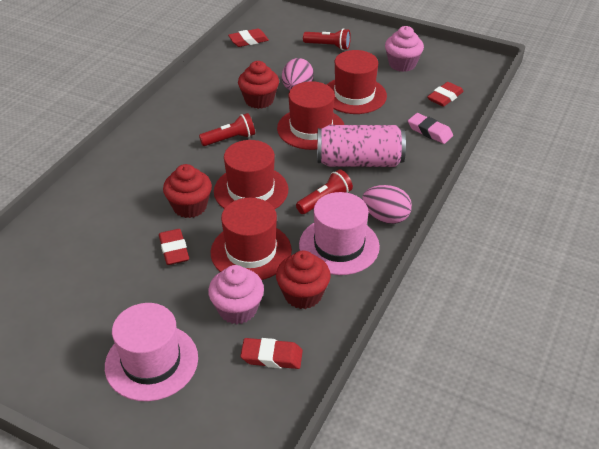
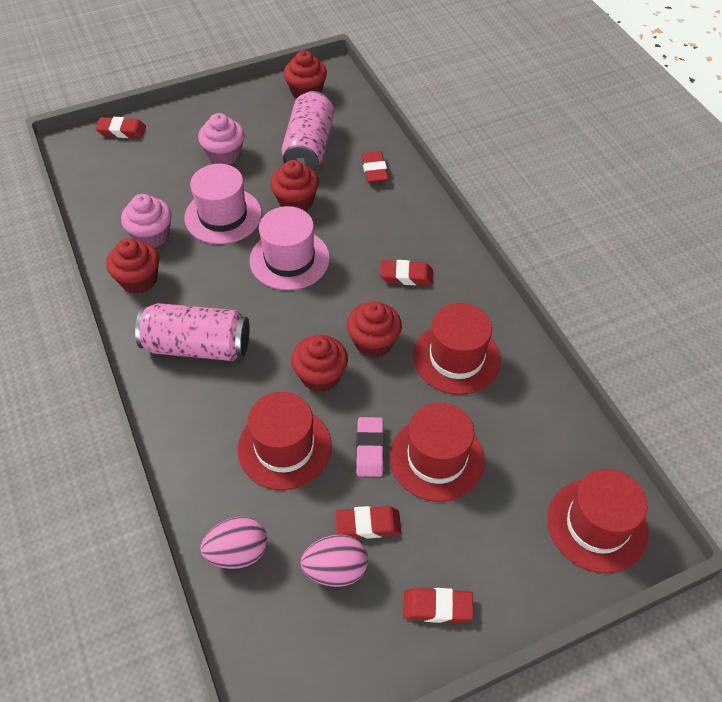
pink can: 1 -> 2
red cupcake: 3 -> 5
red eraser: 4 -> 5
red flashlight: 3 -> 0

